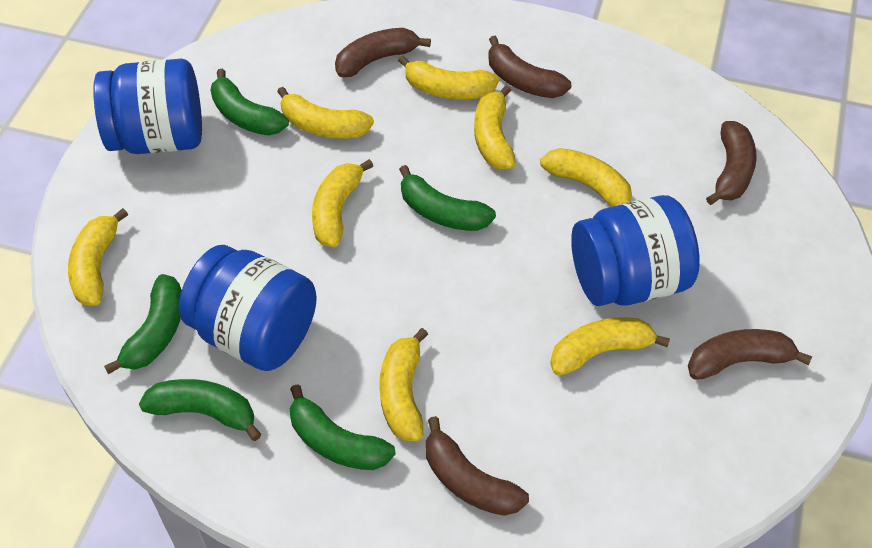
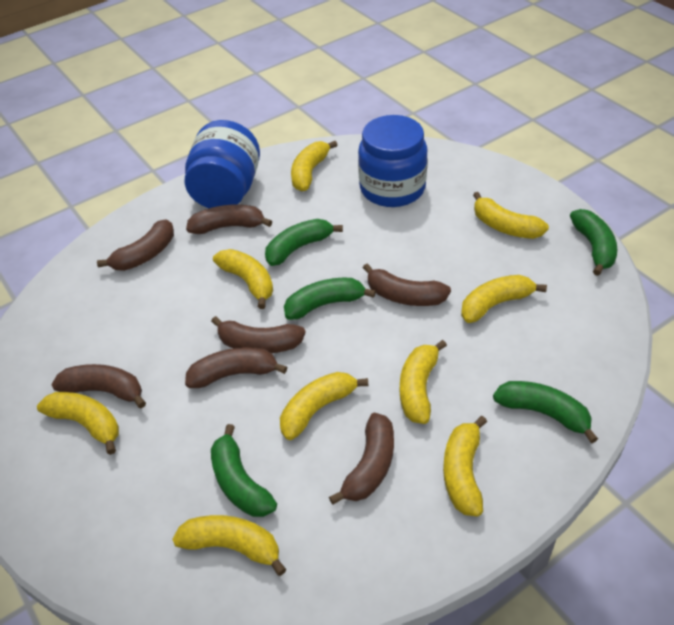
blue jar: 3 -> 2
brown banana: 5 -> 7
yellow banana: 8 -> 9

